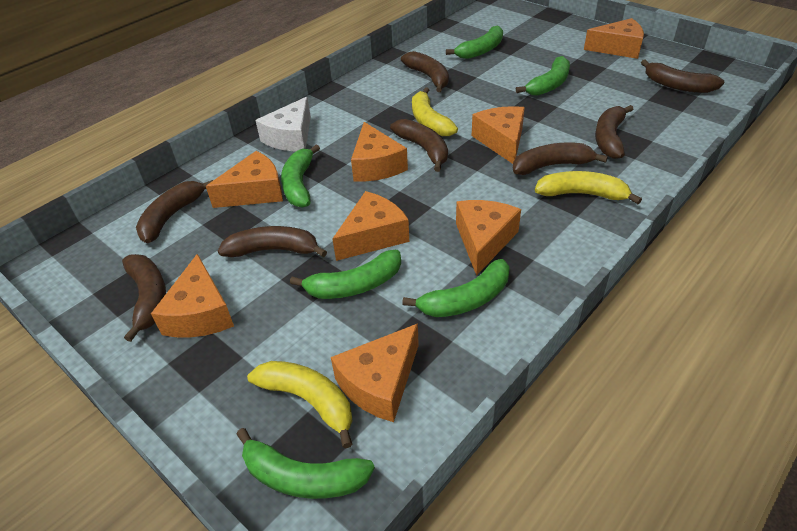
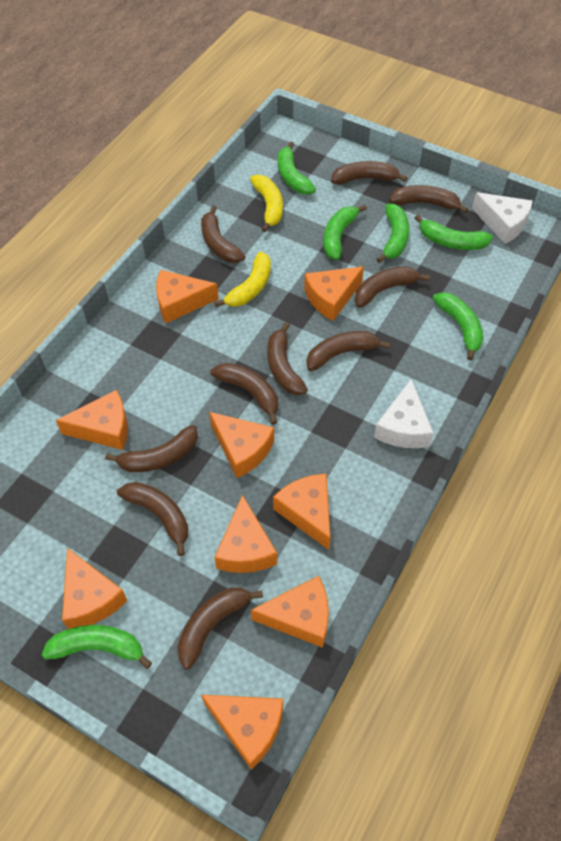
brown banana: 8 -> 10
orange cheese: 8 -> 9
white cheese: 1 -> 2
yellow banana: 3 -> 2

